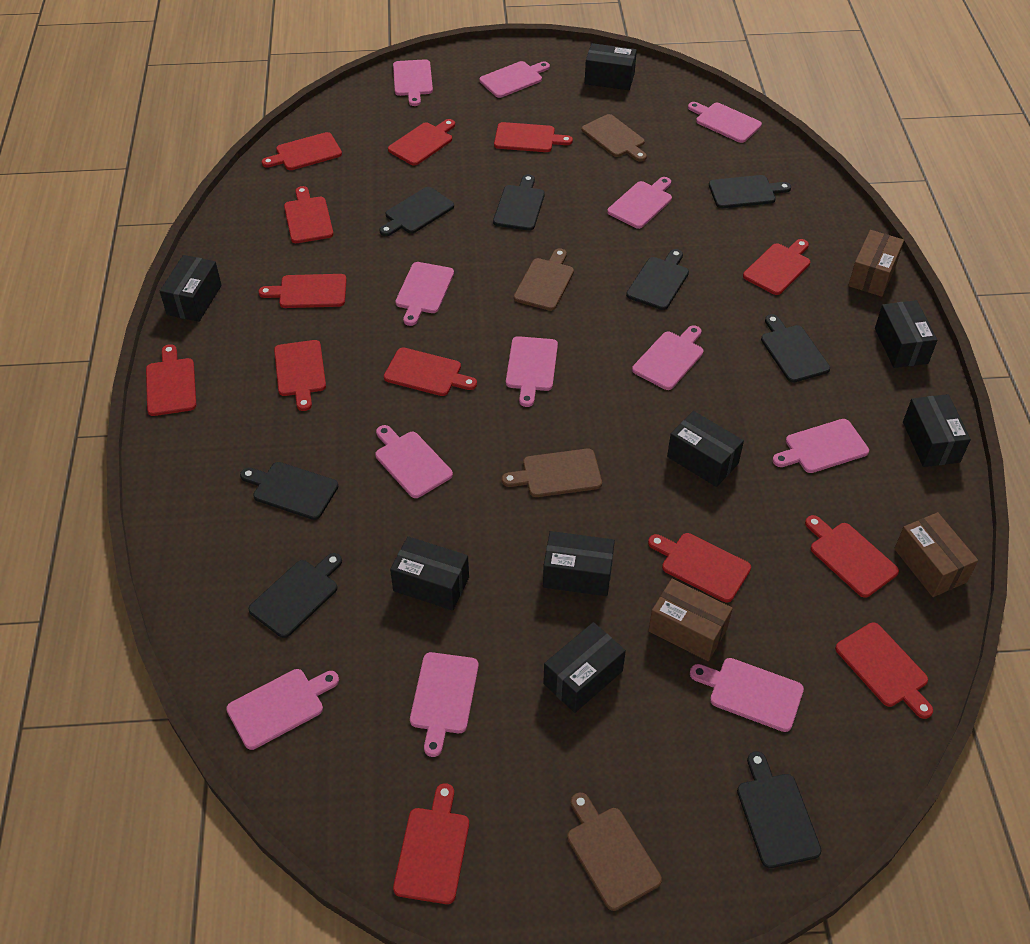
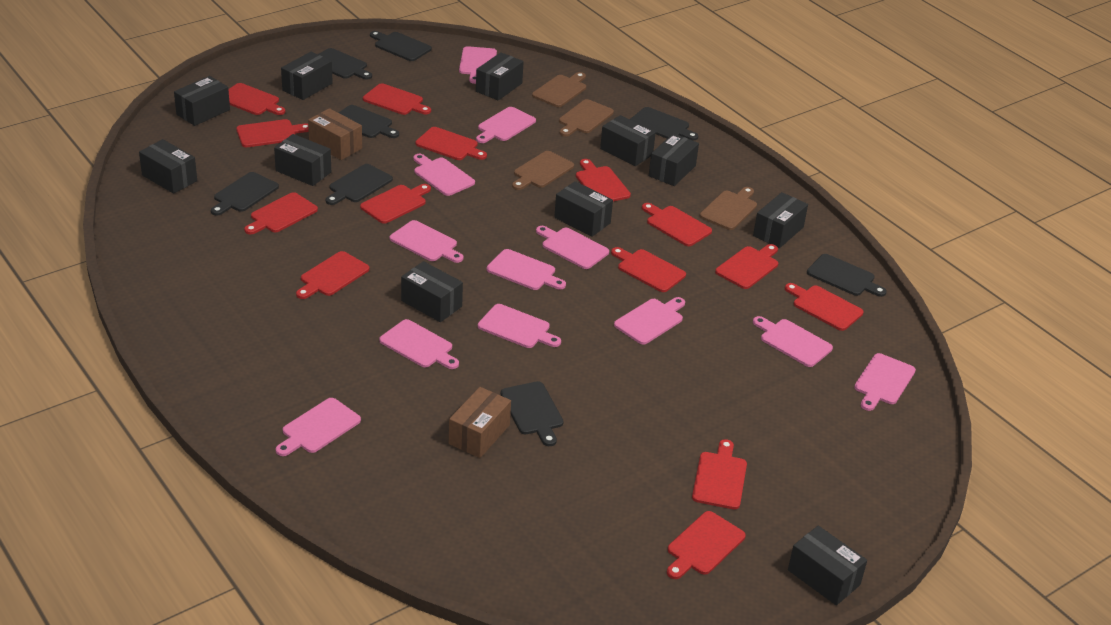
black box: 8 -> 11
brown box: 3 -> 2
red cutting board: 13 -> 14

